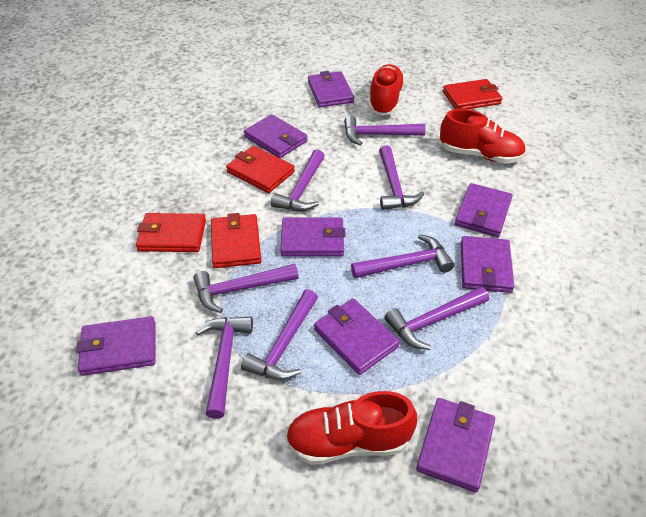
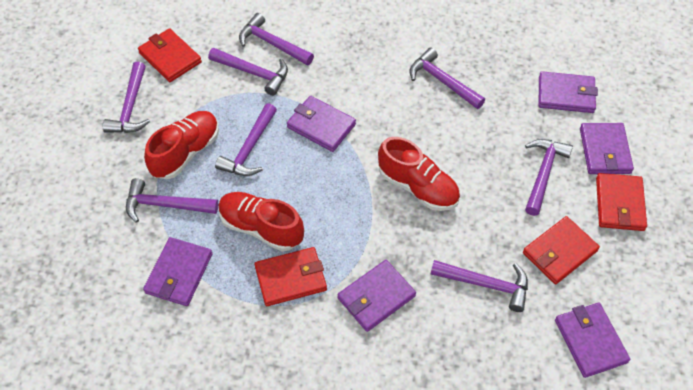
purple wallet: 8 -> 6

